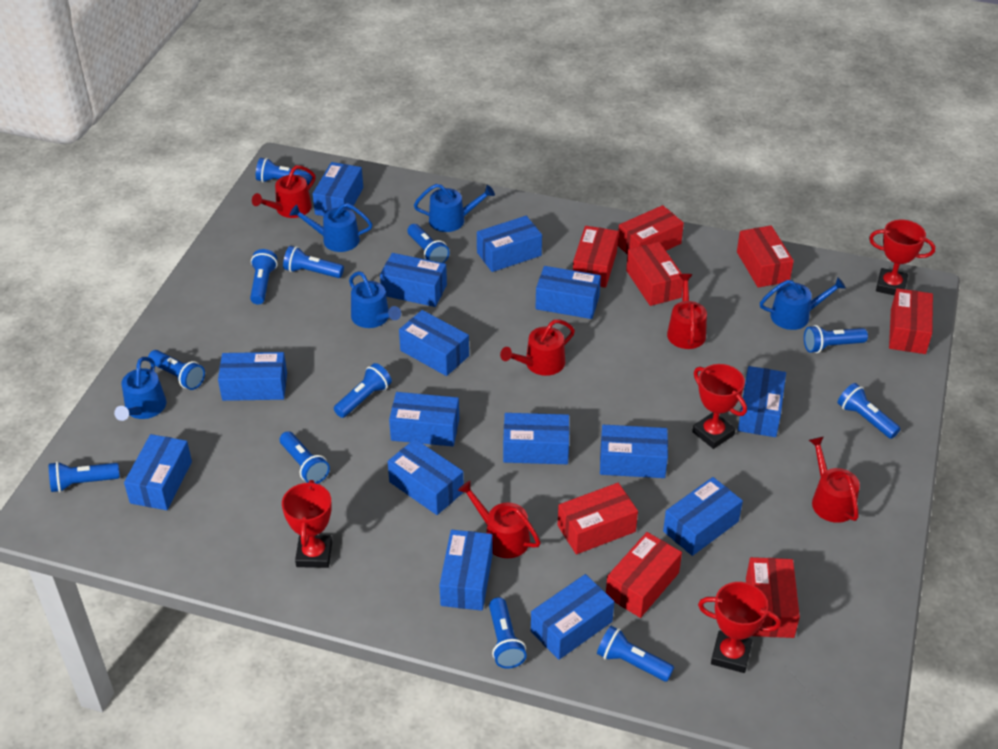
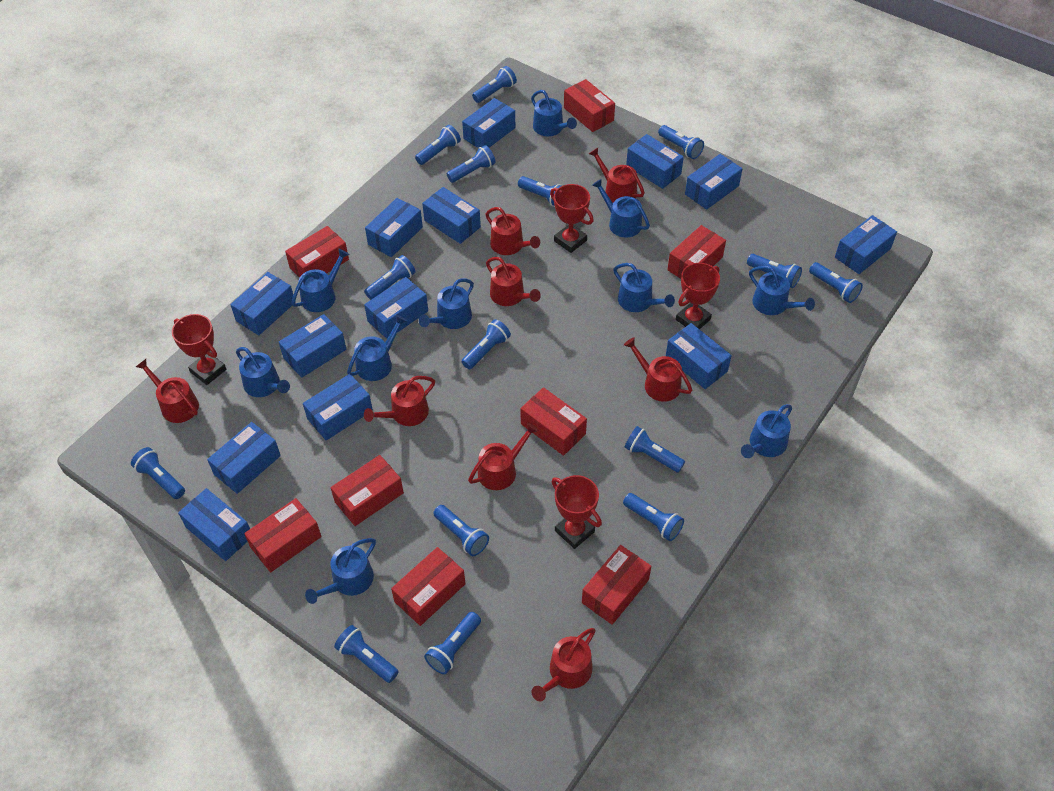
blue box: 15 -> 13
blue flashlight: 12 -> 15
blue watering can: 5 -> 10
red watering can: 5 -> 8

